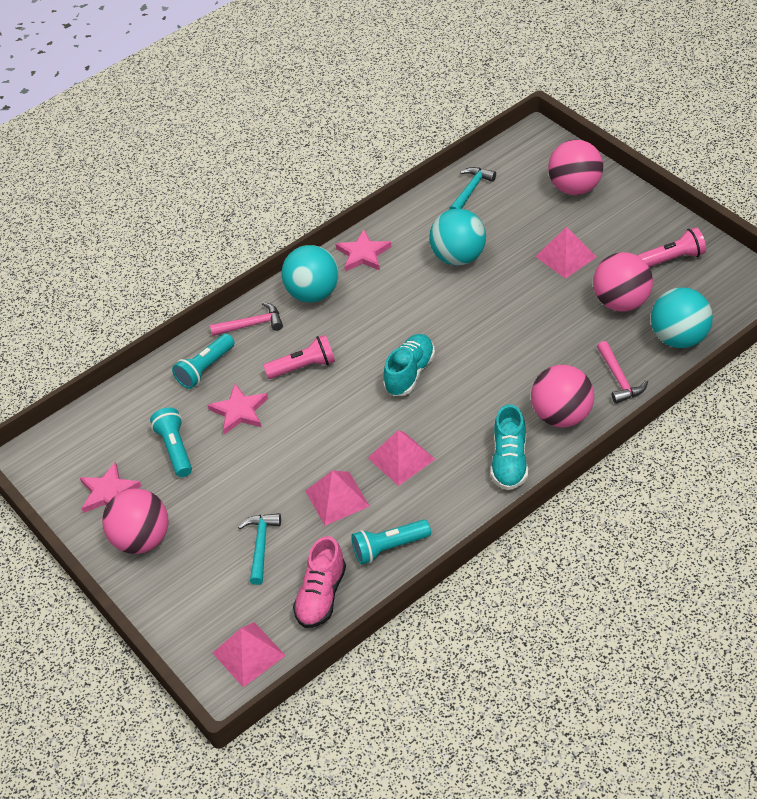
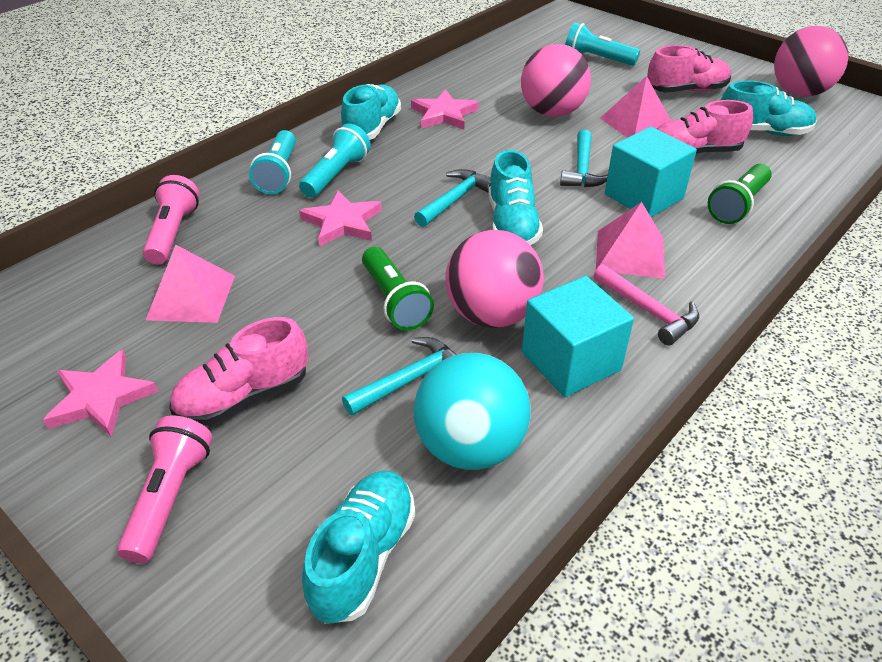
green flashlight: 0 -> 2
pink ball: 4 -> 3
pink hammer: 2 -> 1
pink pyramid: 4 -> 3
pink shoe: 1 -> 3
turquoise ball: 3 -> 1
turquoise cube: 0 -> 2
turquoise hammer: 2 -> 3
turquoise shoe: 2 -> 4

